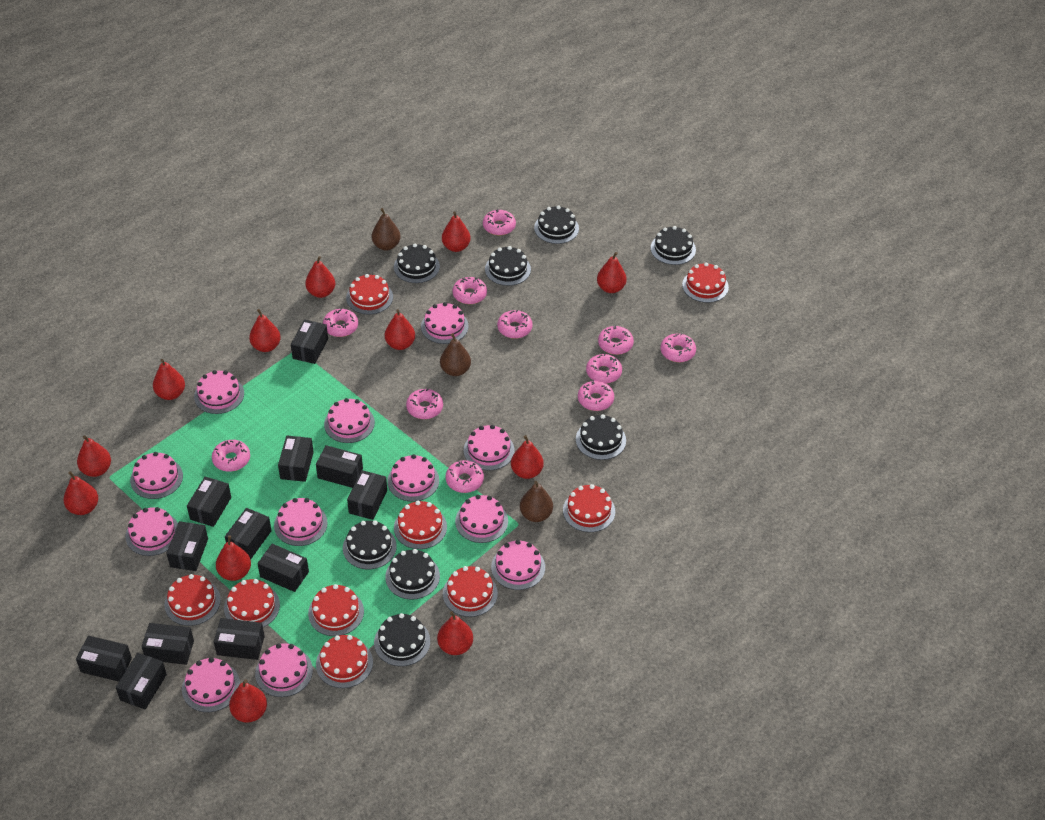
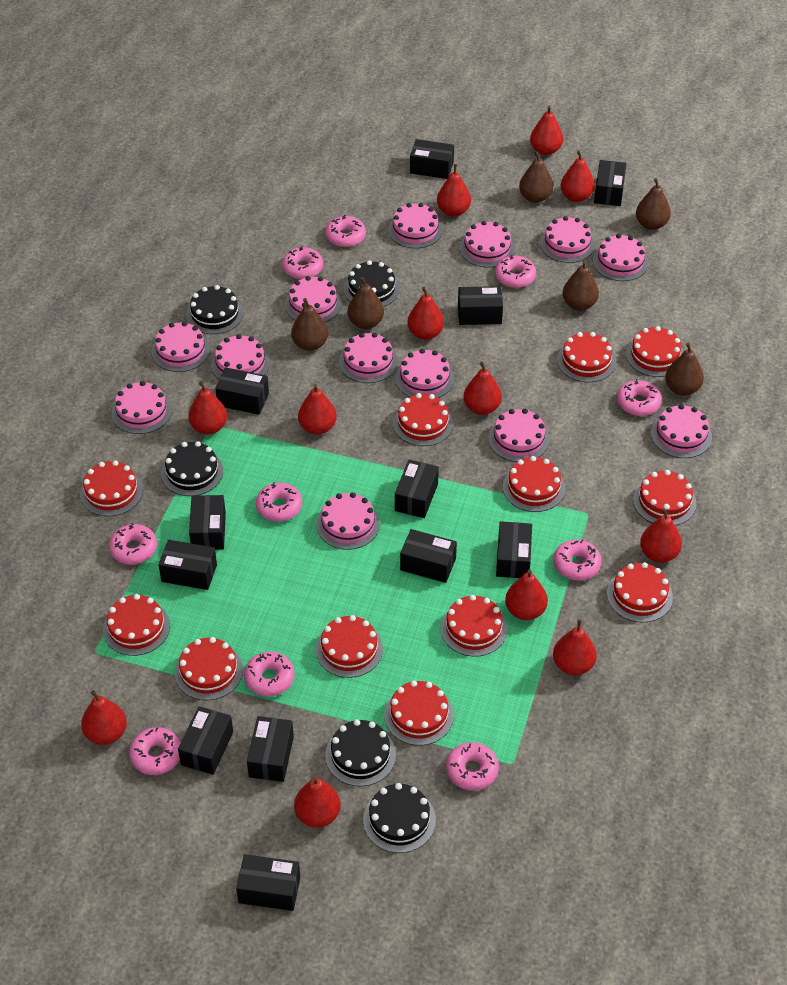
black cake: 8 -> 5
brown pear: 3 -> 6
pink cake: 12 -> 13
pink donut: 11 -> 10
red cake: 9 -> 12

